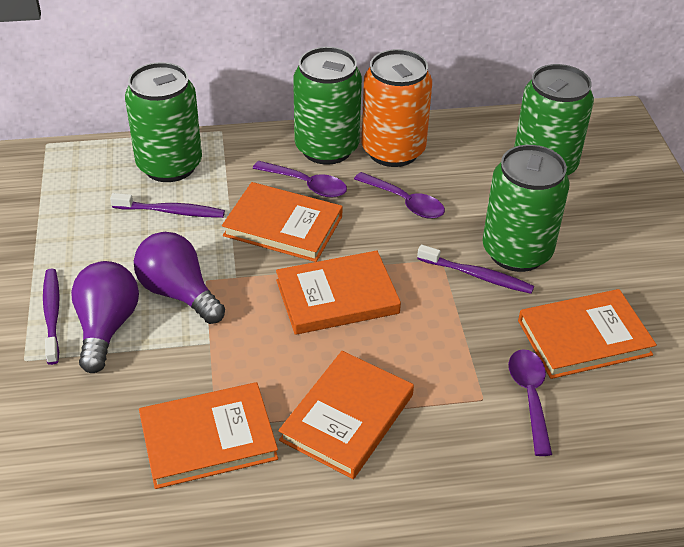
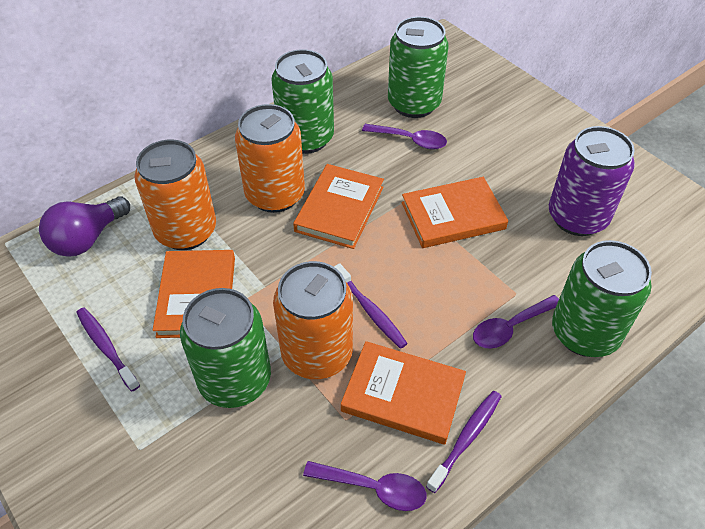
orange book: 5 -> 4
orange can: 1 -> 3
purple can: 0 -> 1
purple light bulb: 2 -> 1

